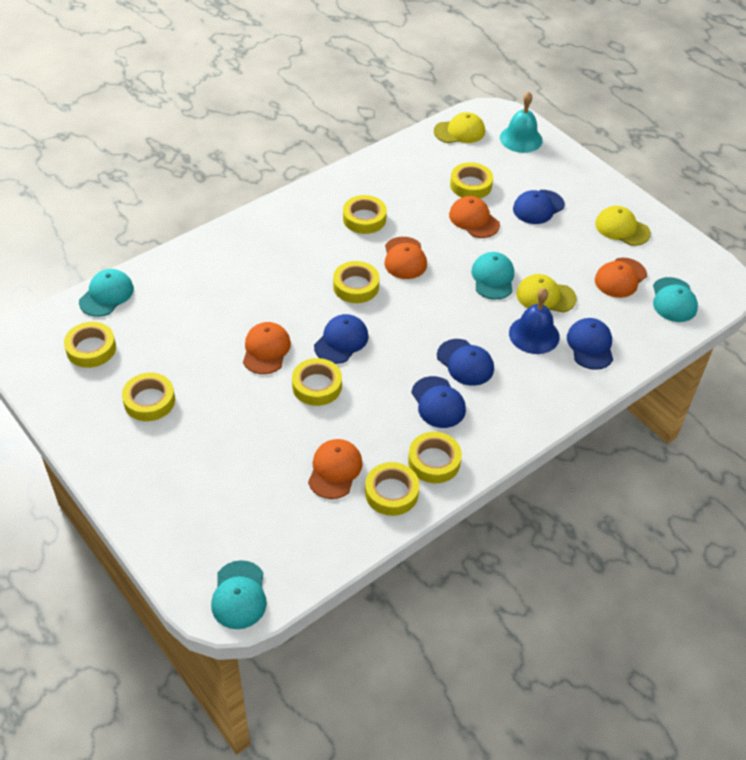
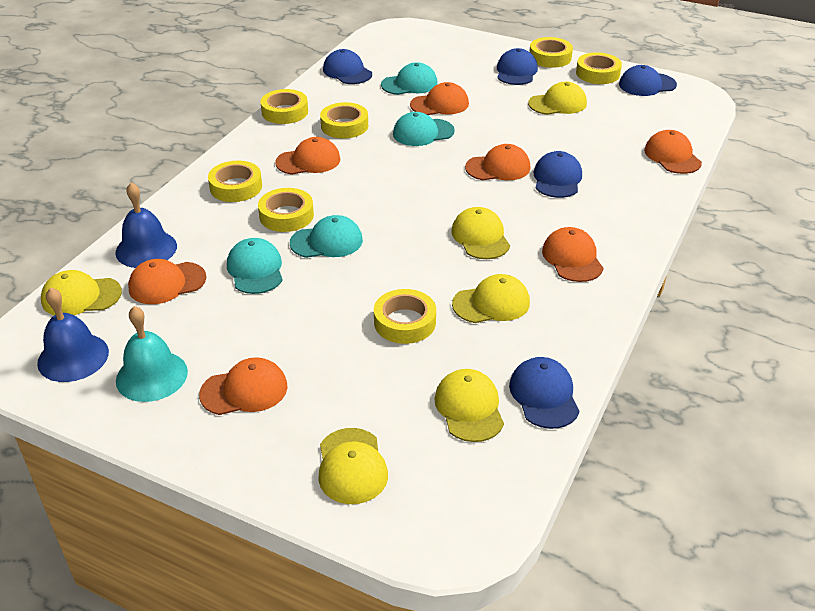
blue bell: 1 -> 2
orange cap: 5 -> 7
yellow cap: 3 -> 6
yellow tape: 8 -> 7

